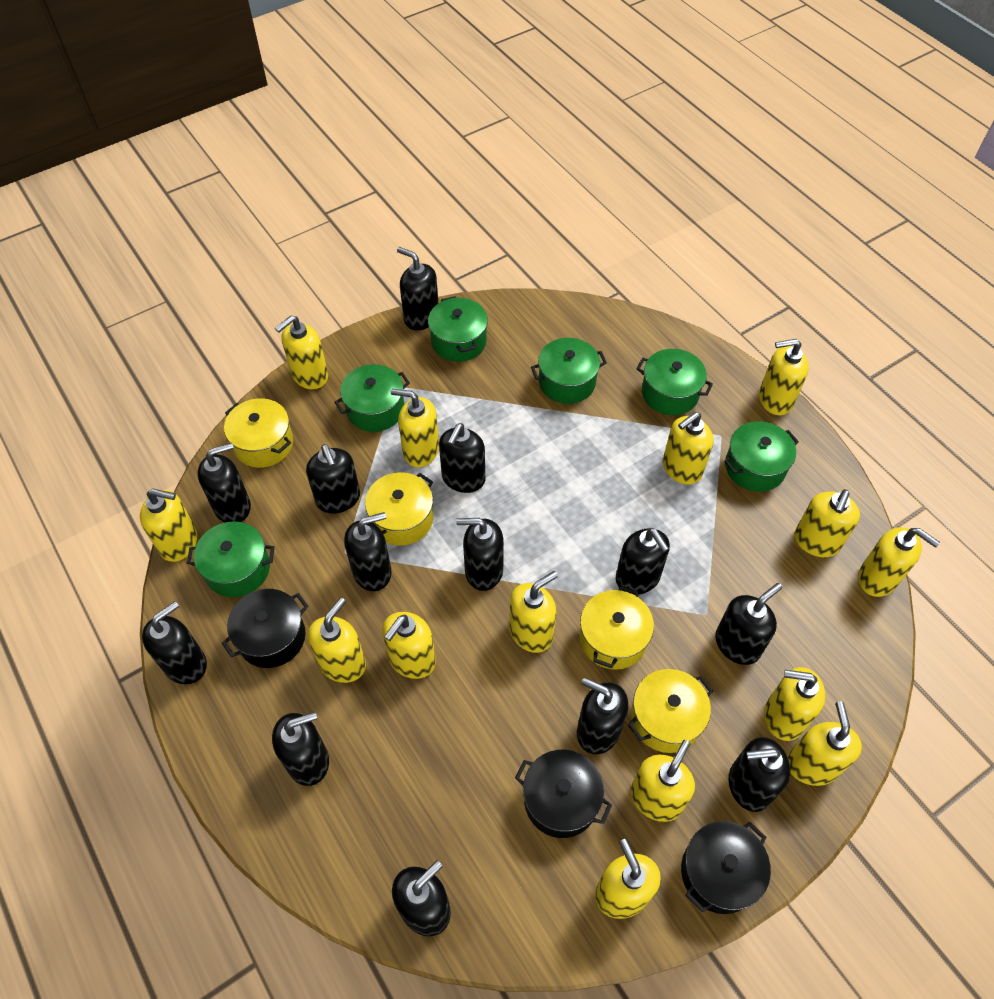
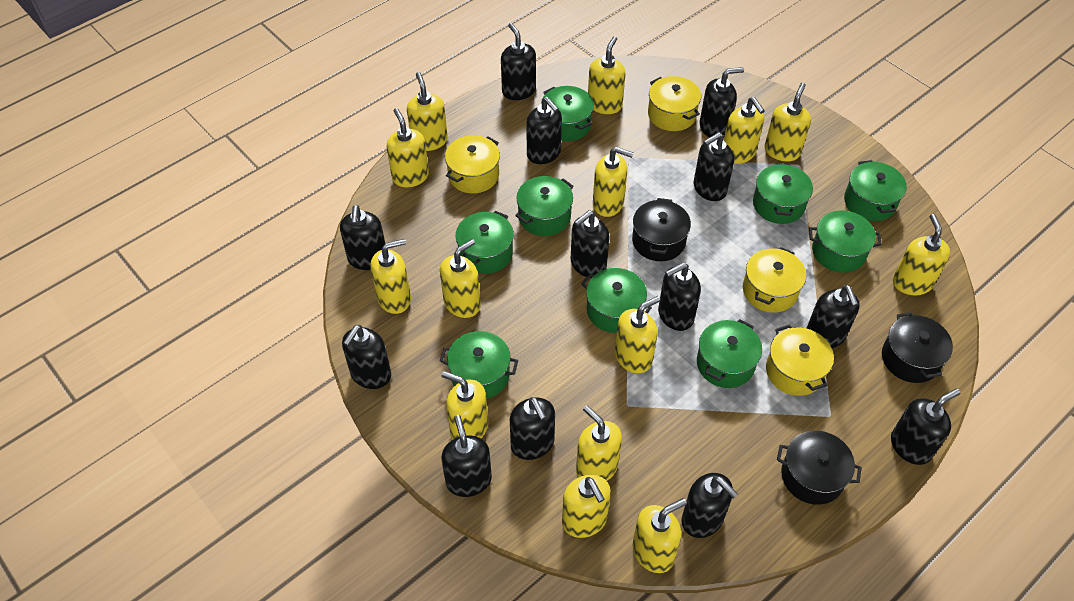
green pot: 6 -> 9

